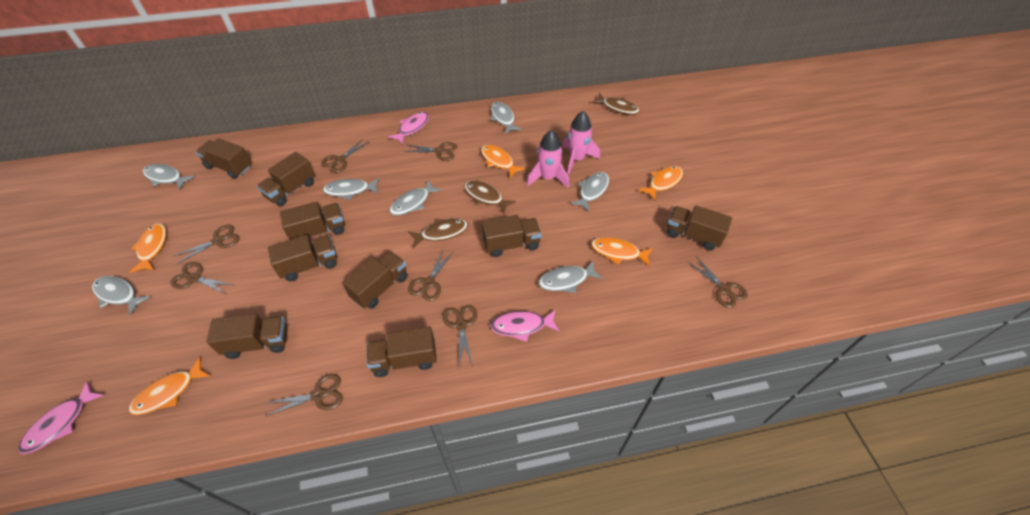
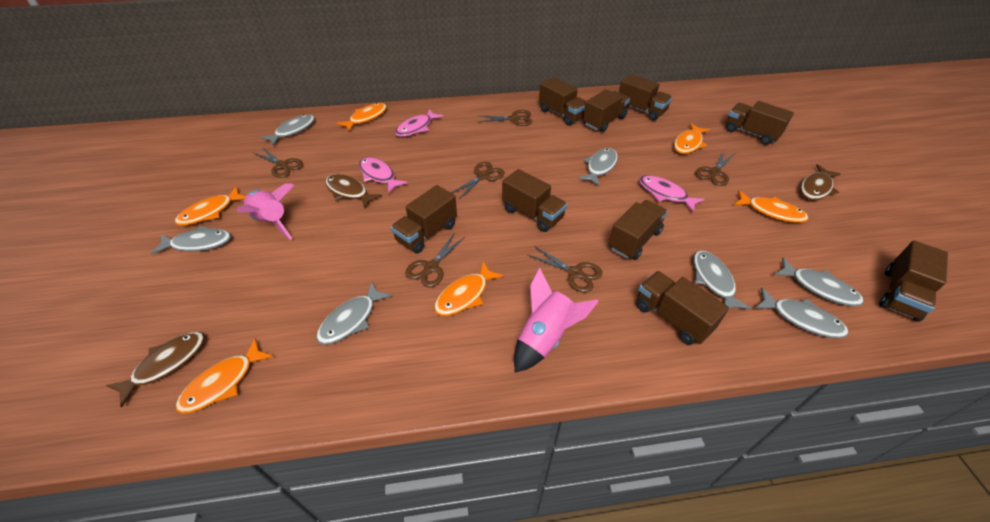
brown scissors: 8 -> 6
orange fish: 5 -> 6

